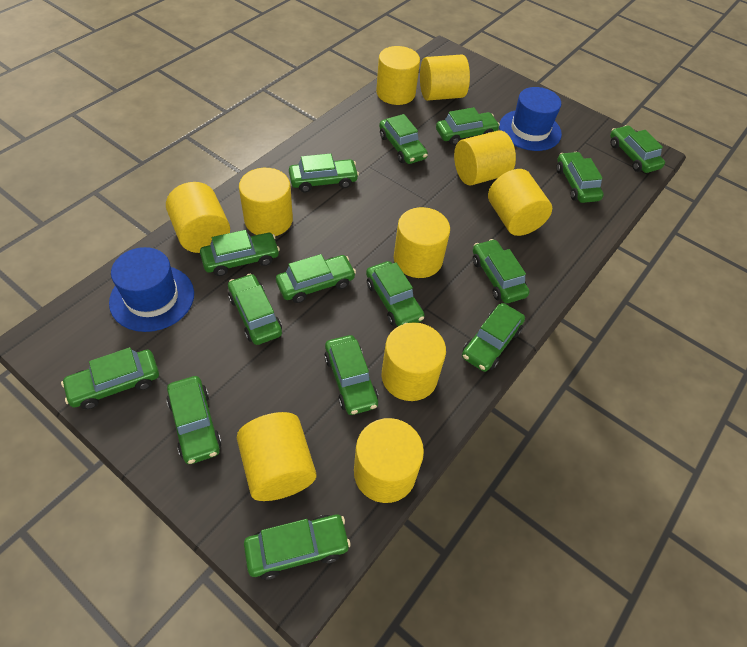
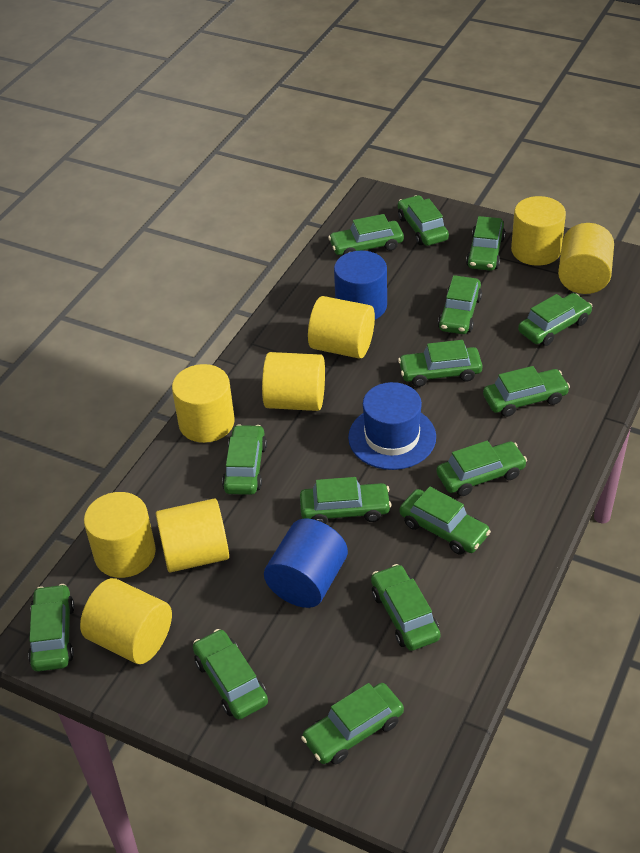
blue cylinder: 0 -> 2
blue hat: 2 -> 1
yellow cylinder: 10 -> 8

